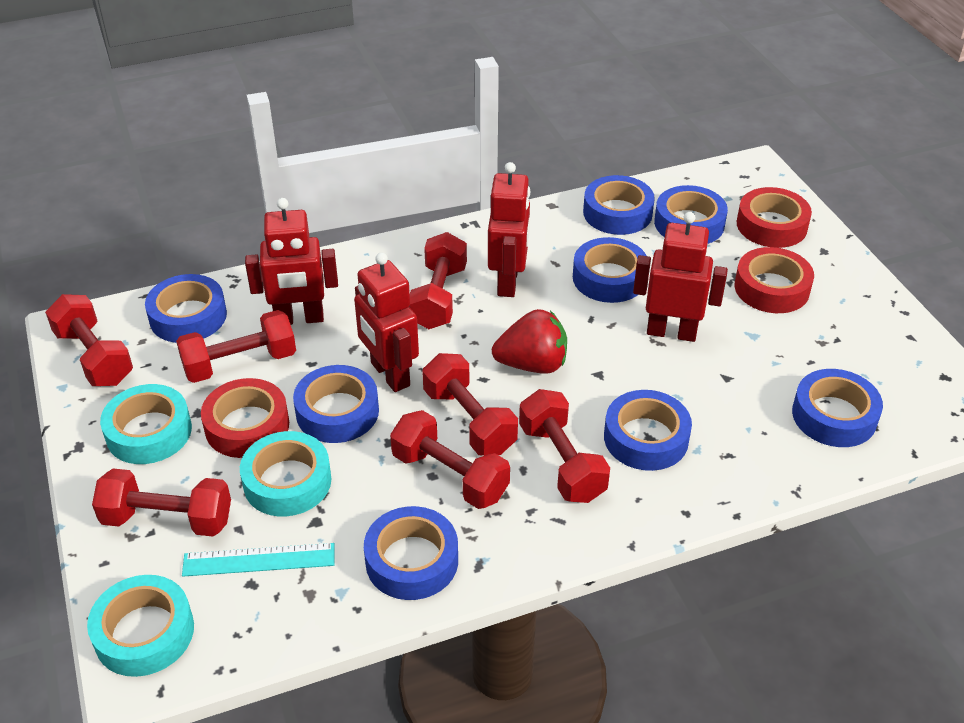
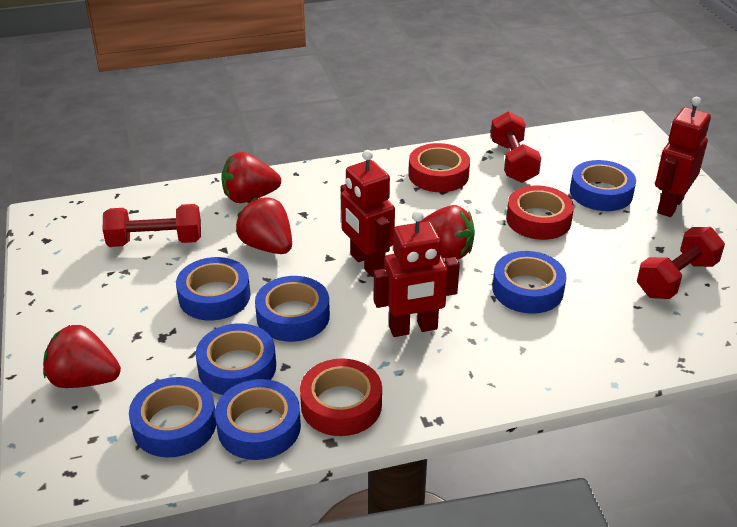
blue tape: 8 -> 7
red dumbbell: 7 -> 3
red robot: 4 -> 3
red strawberry: 1 -> 4
turquoise ruler: 1 -> 0
turquoise tape: 3 -> 0

